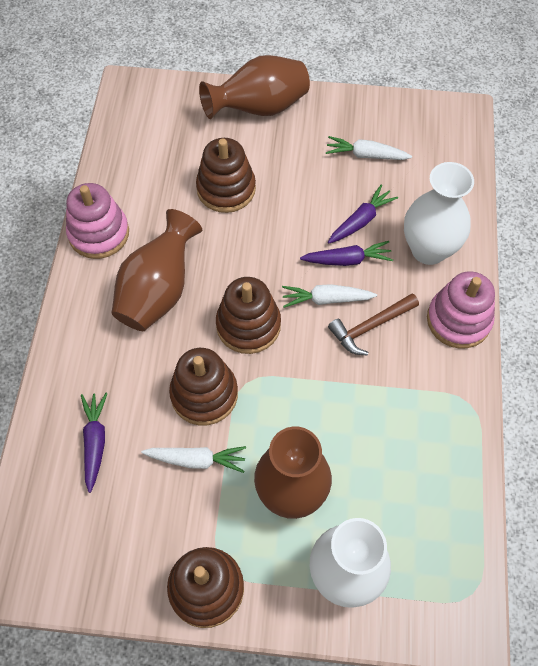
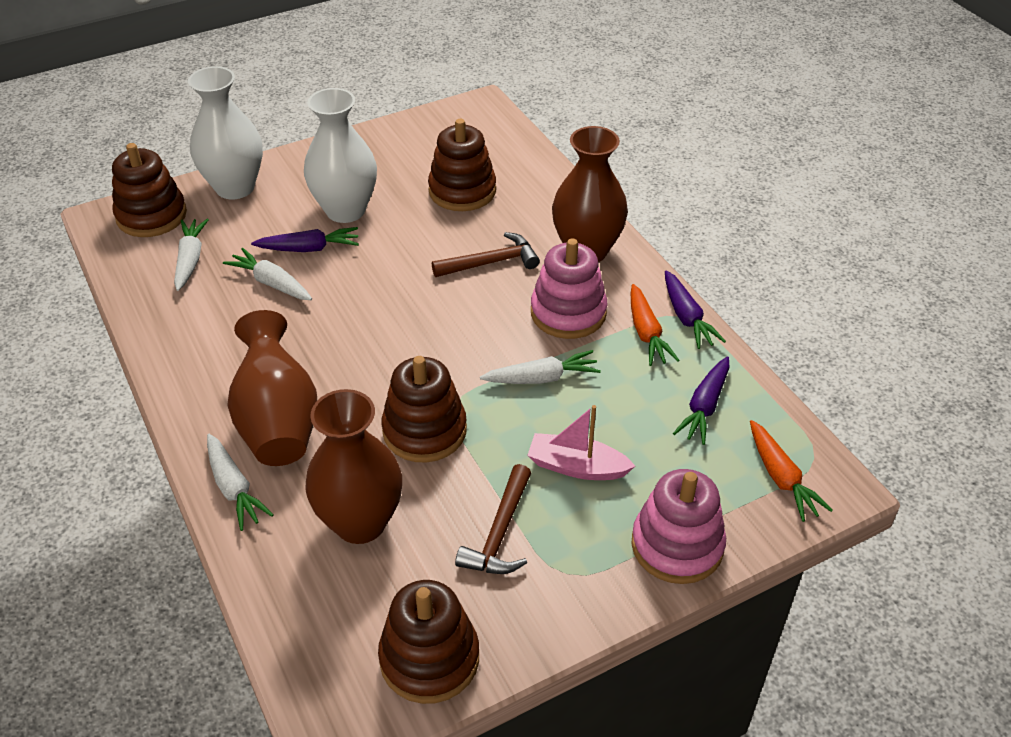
brown hammer: 1 -> 2
orange carrot: 0 -> 2
pink boat: 0 -> 1
white carrot: 3 -> 4

